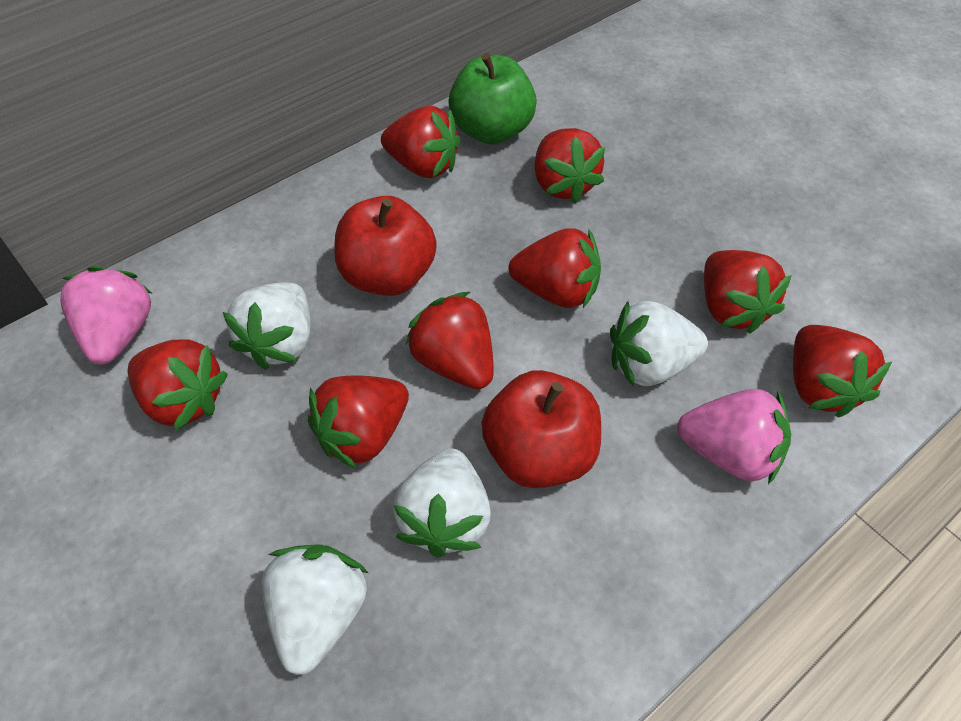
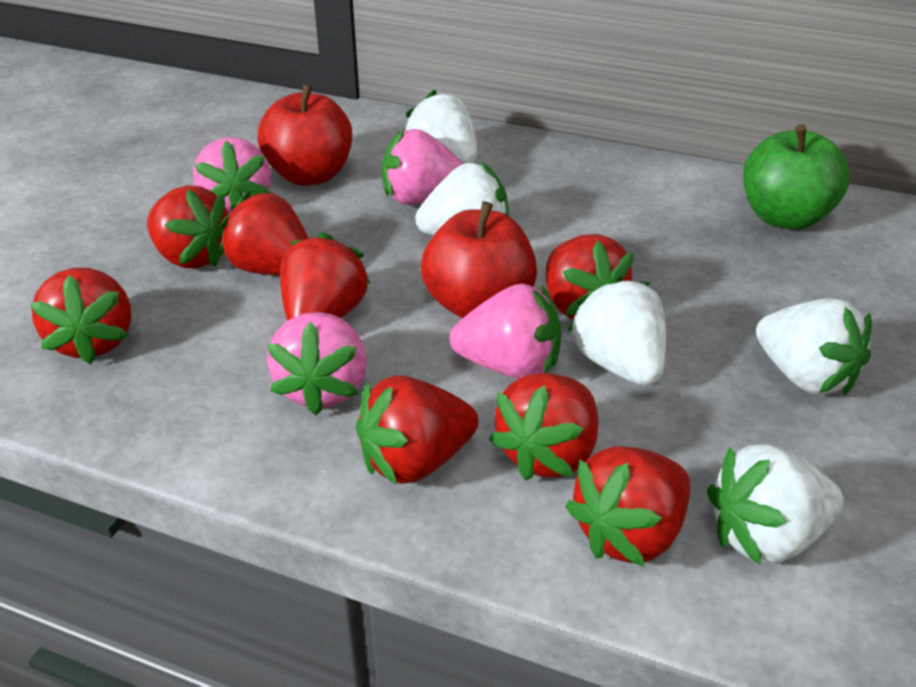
pink strawberry: 2 -> 4
white strawberry: 4 -> 5

